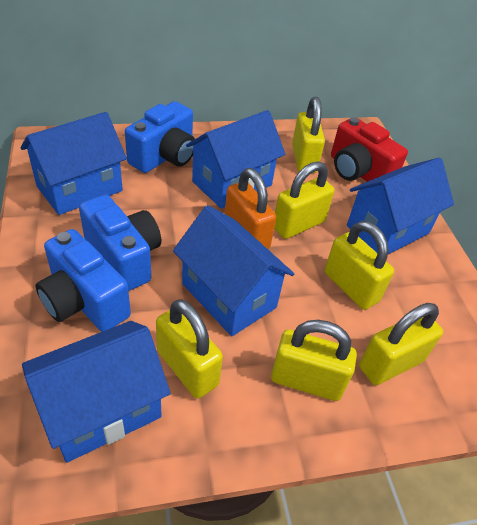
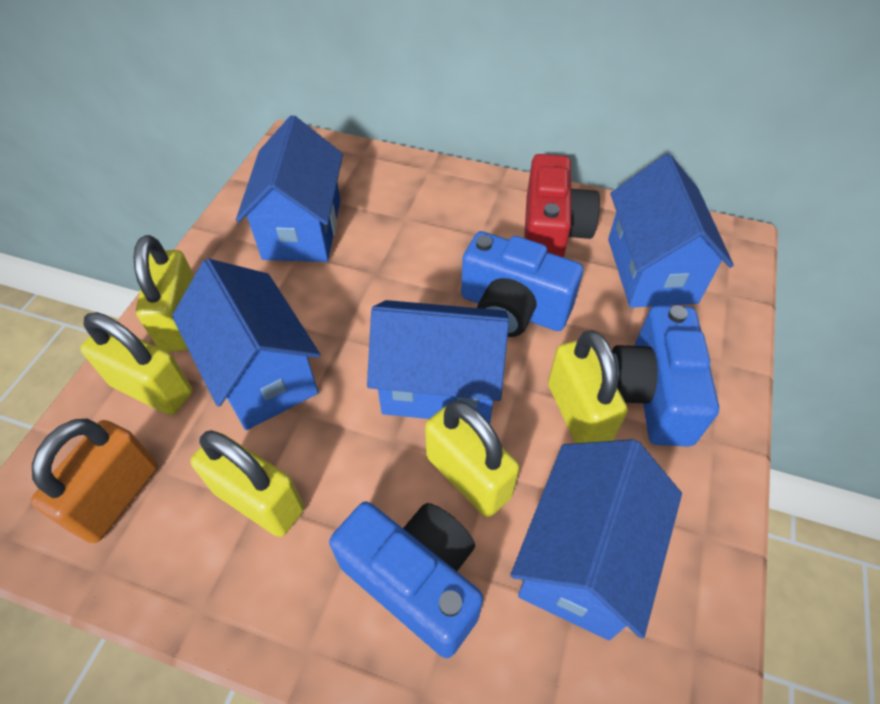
yellow padlock: 6 -> 5

